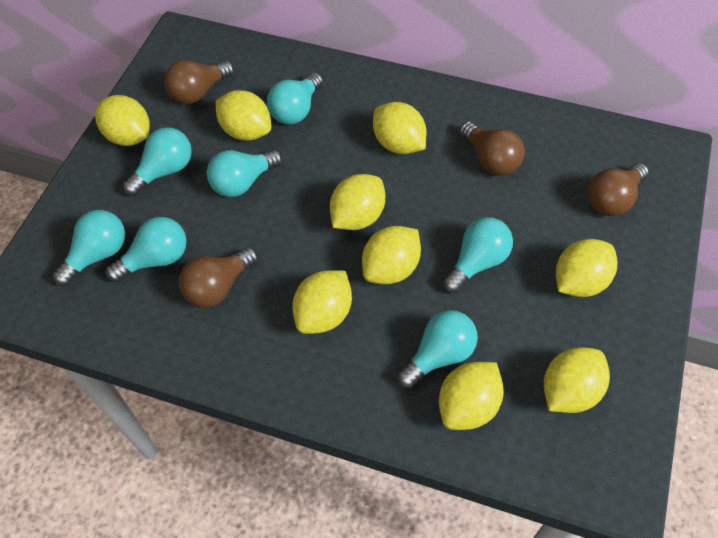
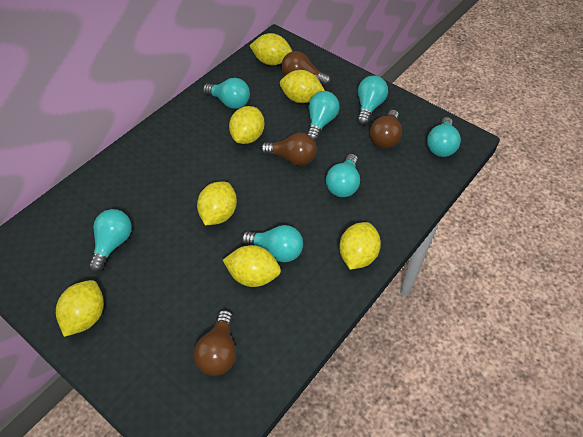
yellow lemon: 9 -> 7

